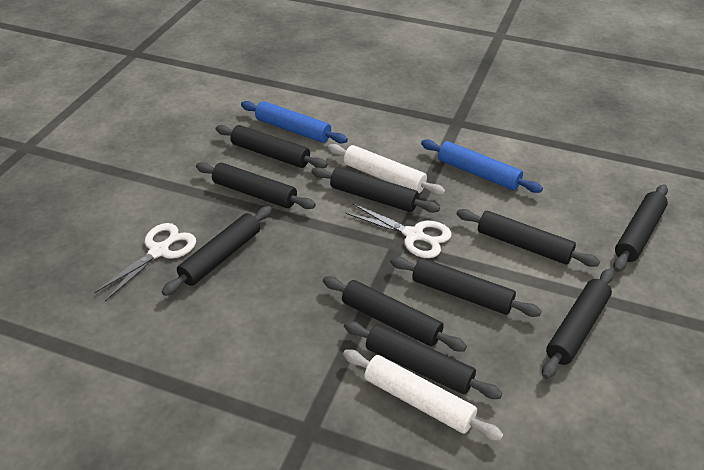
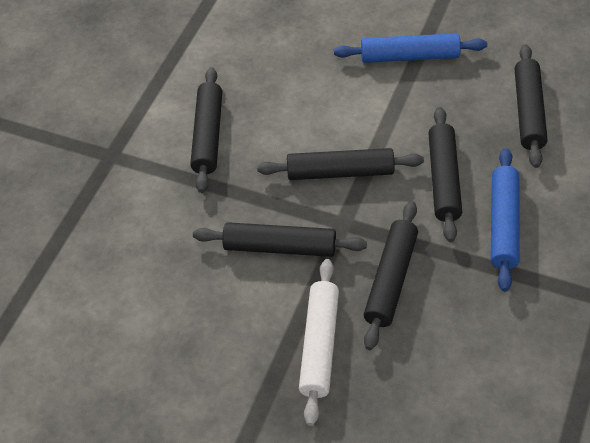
black rolling pin: 10 -> 6
white rolling pin: 2 -> 1
white scissors: 2 -> 0

